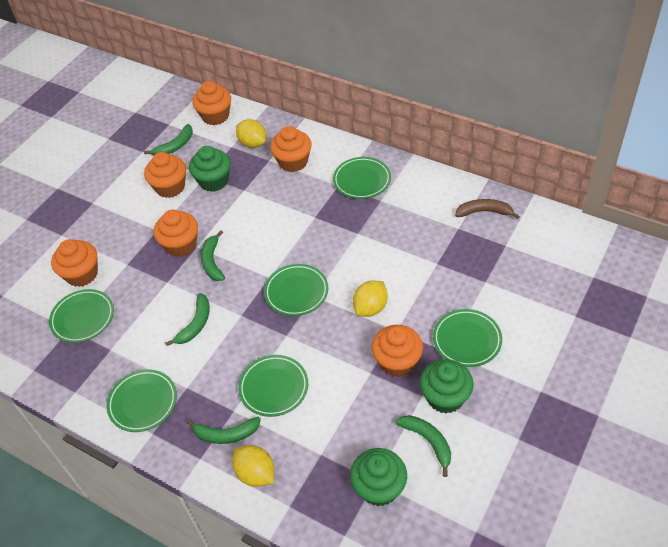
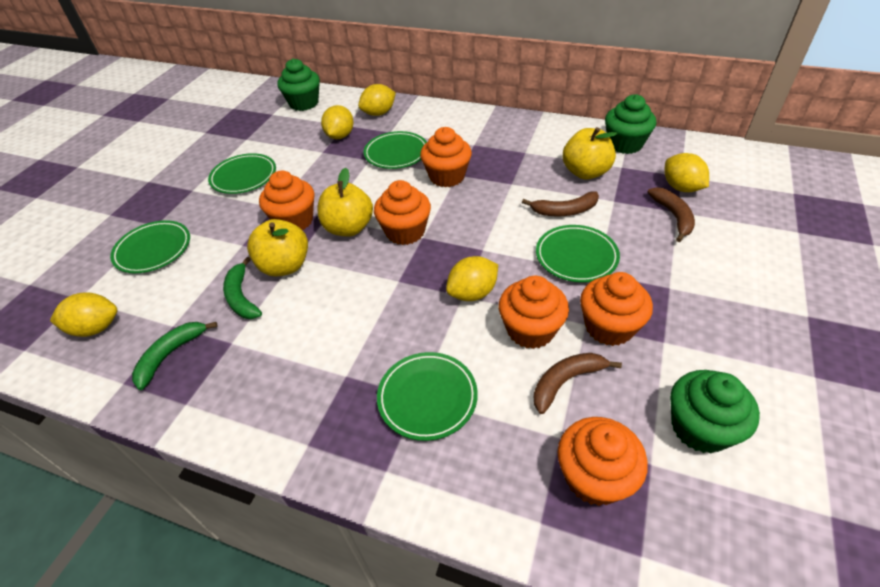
brown banana: 1 -> 3
green banana: 5 -> 2
green plate: 6 -> 5
yellow apple: 0 -> 3
yellow lemon: 3 -> 5

